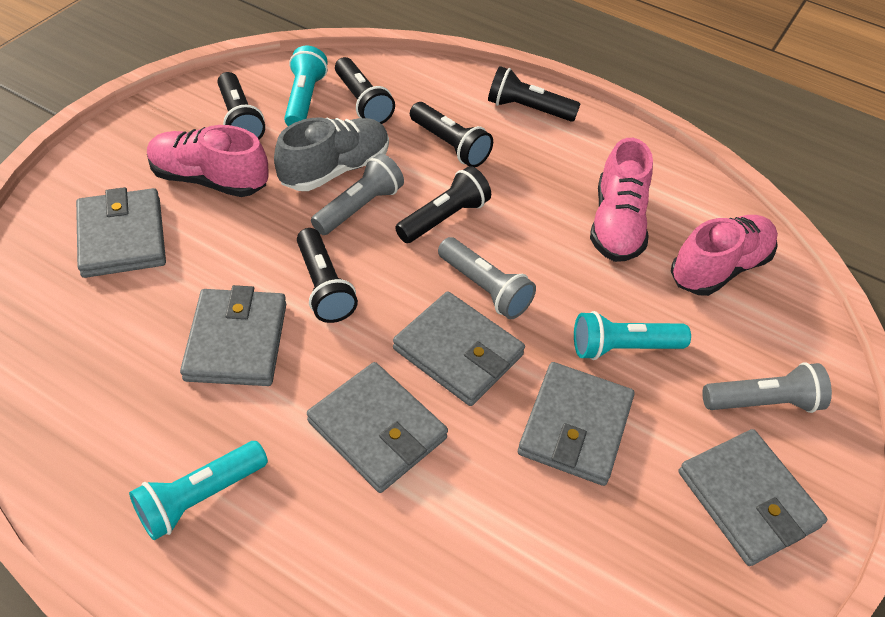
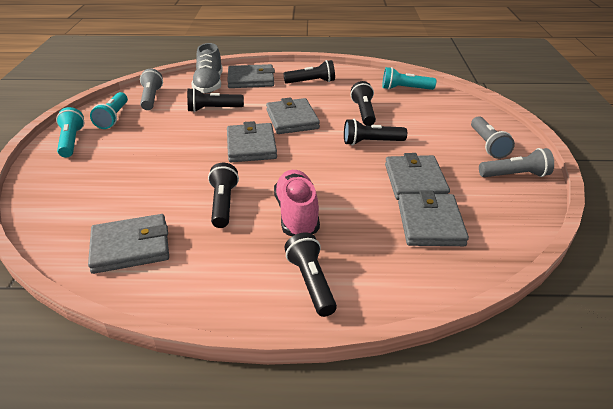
pink shoe: 3 -> 1

